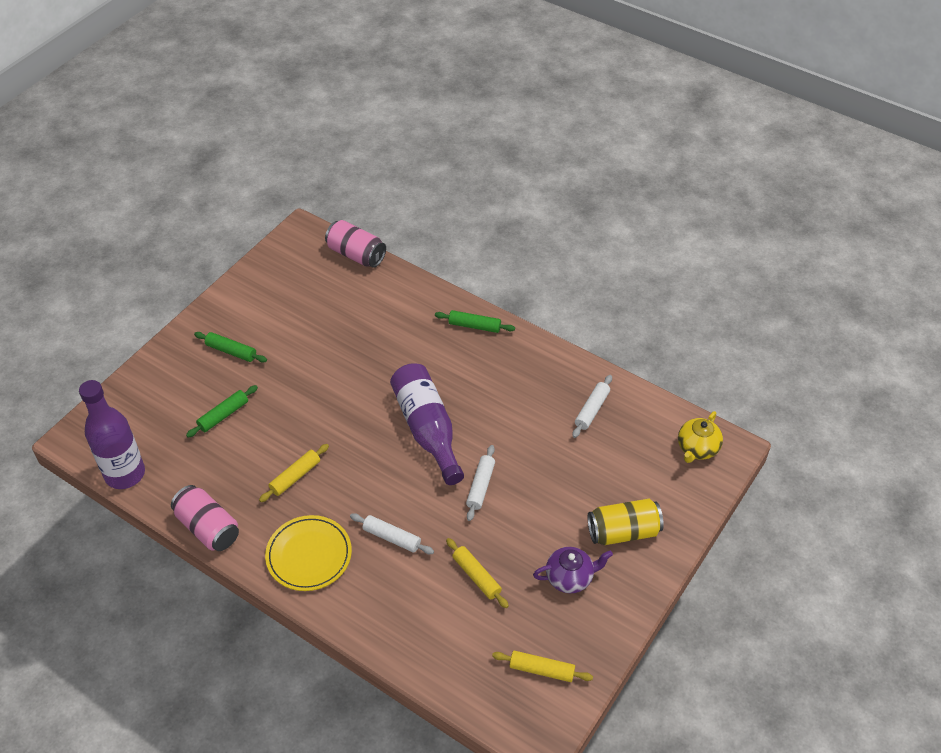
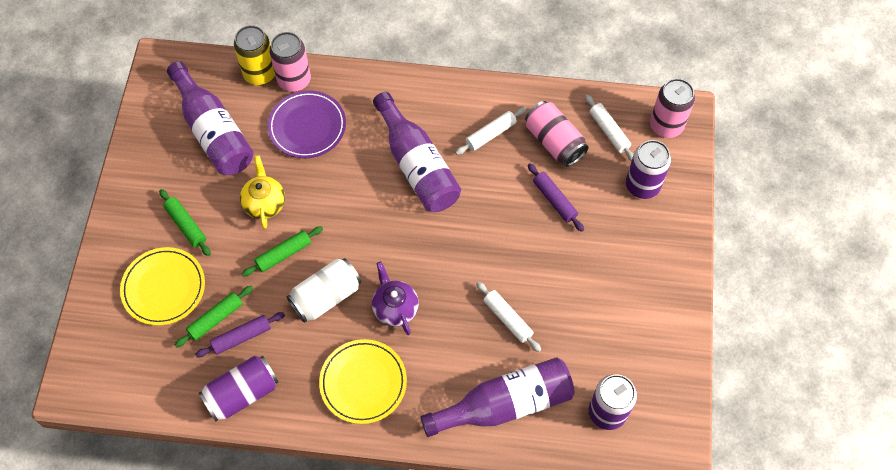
pink can: 2 -> 3
purple bottle: 2 -> 3
purple can: 0 -> 3
purple plate: 0 -> 1
purple rolling pin: 0 -> 2
white can: 0 -> 1
yellow plate: 1 -> 2
yellow rolling pin: 3 -> 0

